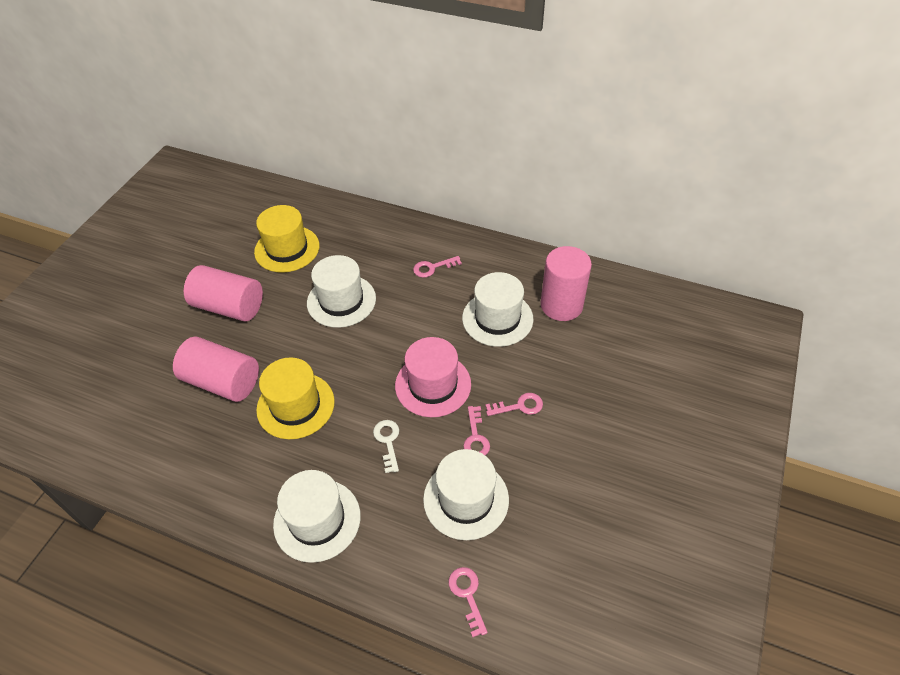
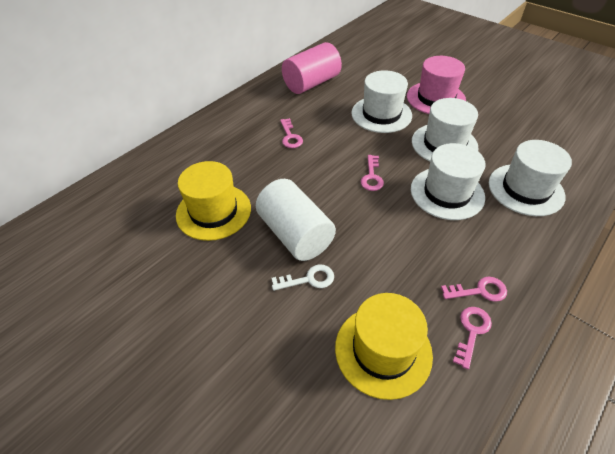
pink cylinder: 3 -> 1
white cylinder: 0 -> 1

